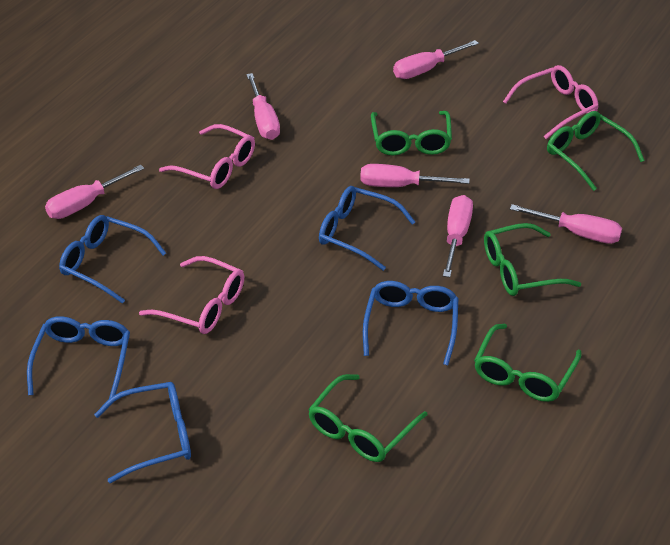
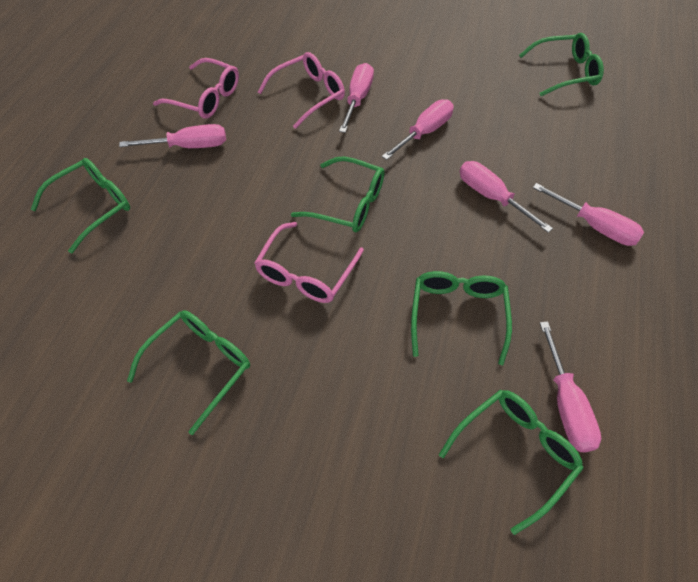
blue glasses: 5 -> 0
green glasses: 5 -> 6

